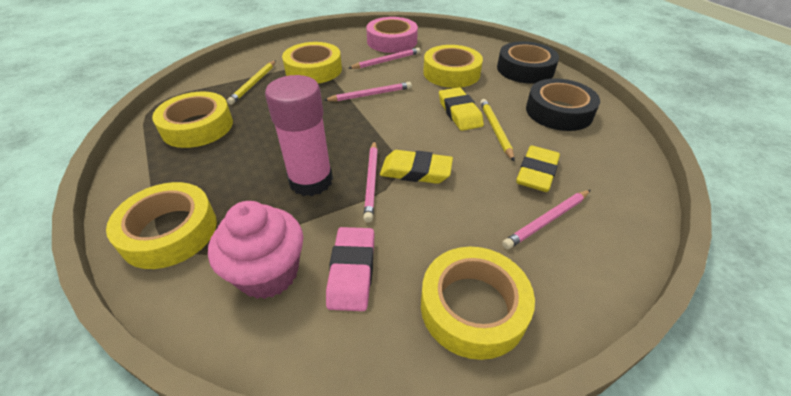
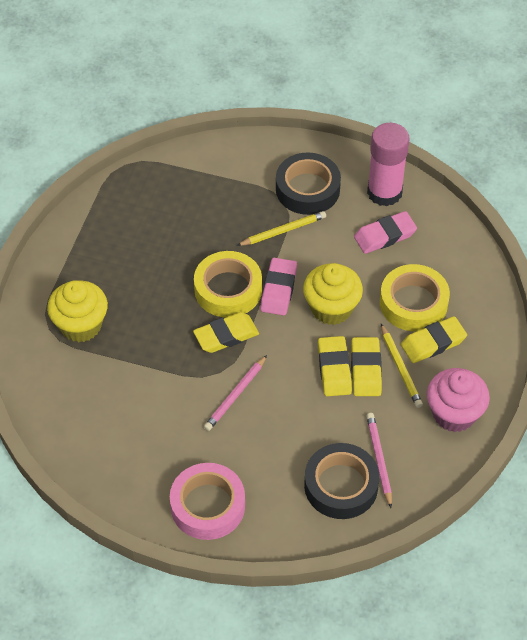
pink eraser: 1 -> 2
pink pencil: 4 -> 2
yellow cupcake: 0 -> 2
yellow eraser: 3 -> 4
yellow tape: 5 -> 2

